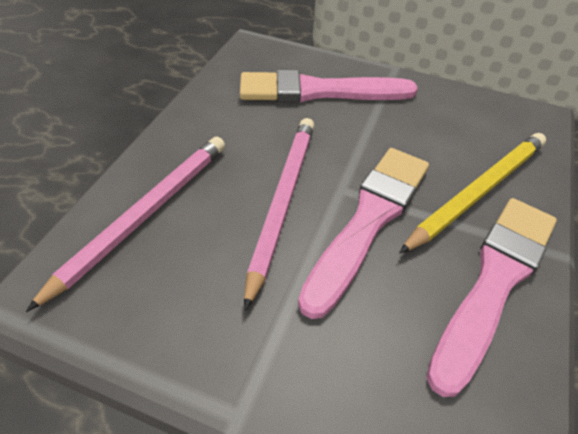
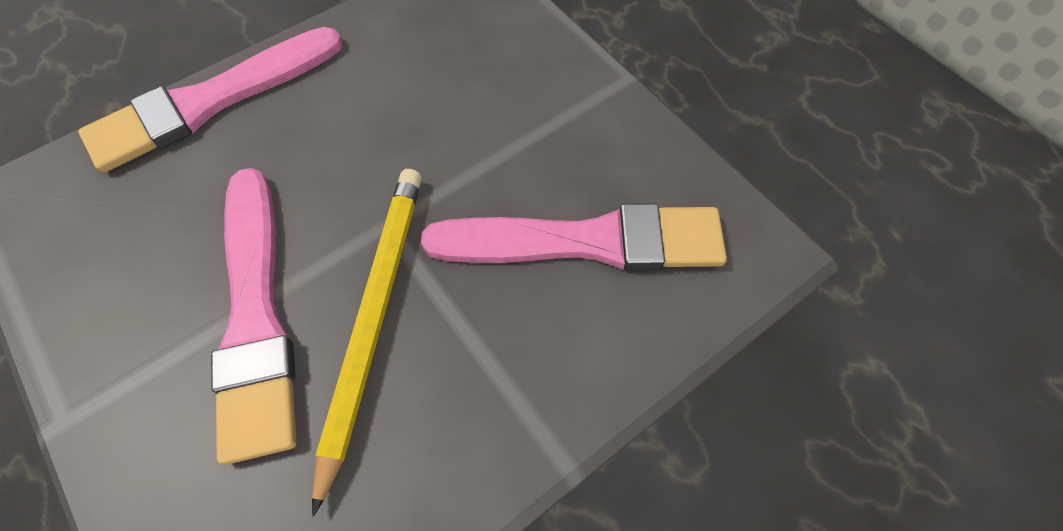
pink pencil: 2 -> 0

